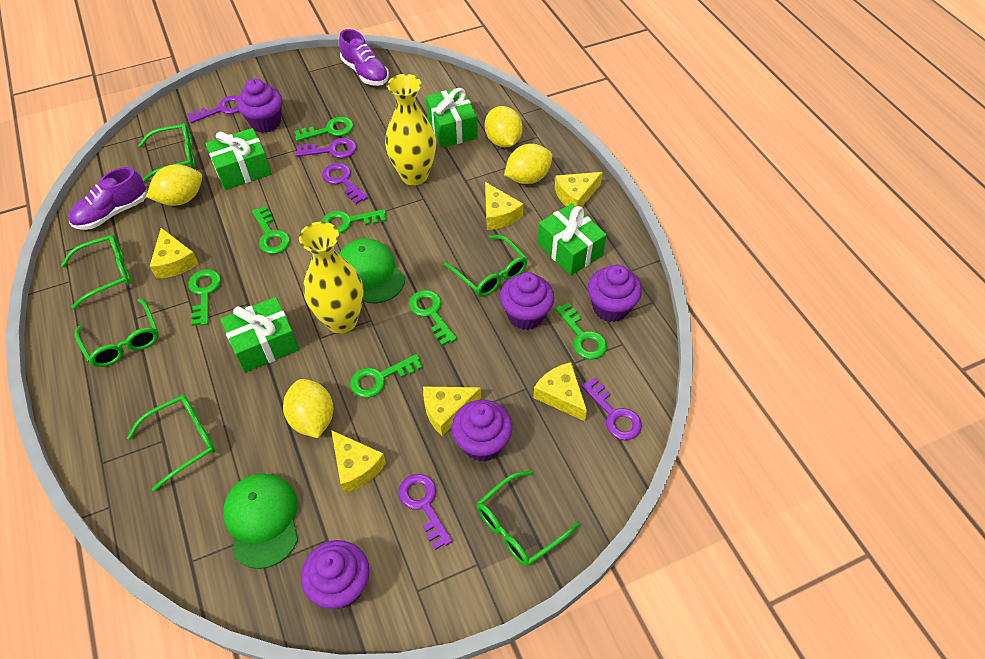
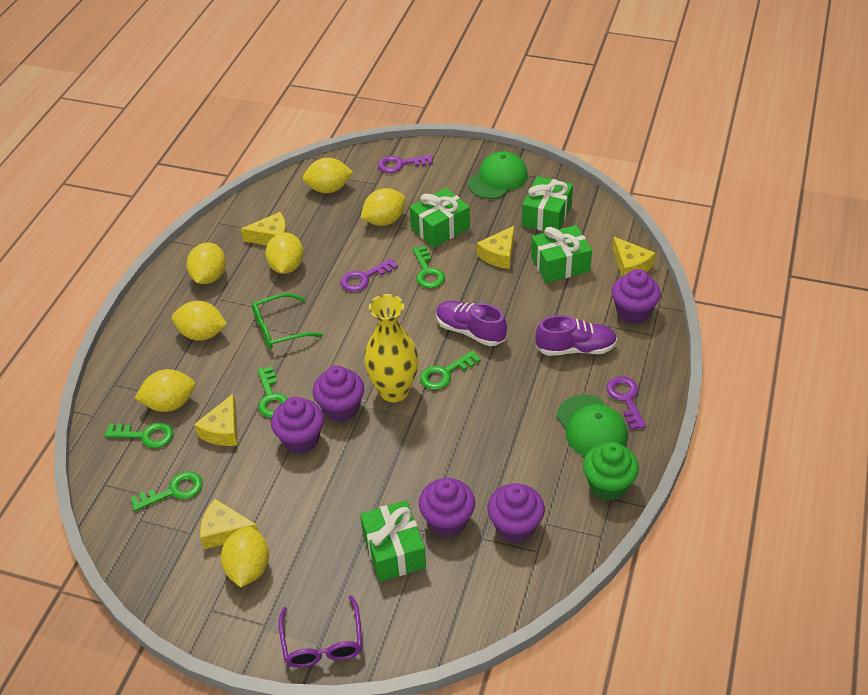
green cupcake: 0 -> 1
green glasses: 6 -> 1
green key: 7 -> 5
purple glasses: 0 -> 1
purple key: 5 -> 3
yellow cheese: 6 -> 5
yellow lemon: 4 -> 7
yellow vase: 2 -> 1

